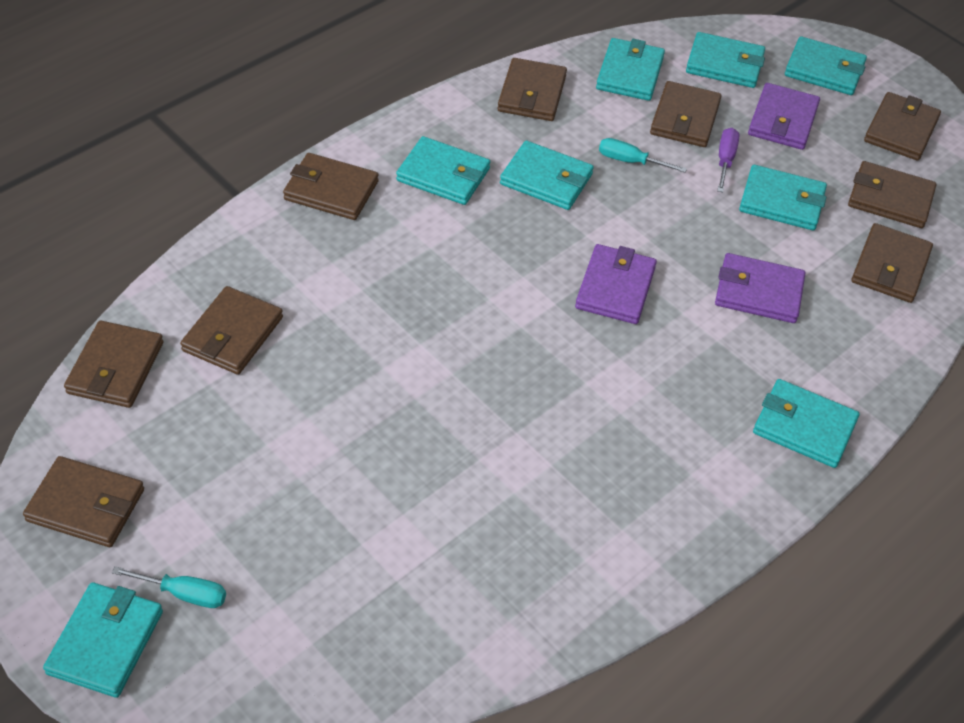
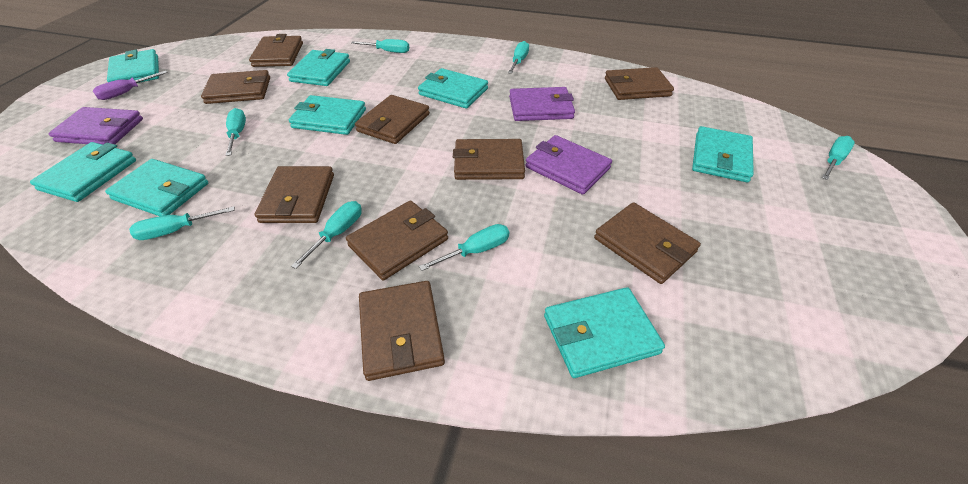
turquoise screwdriver: 2 -> 7

